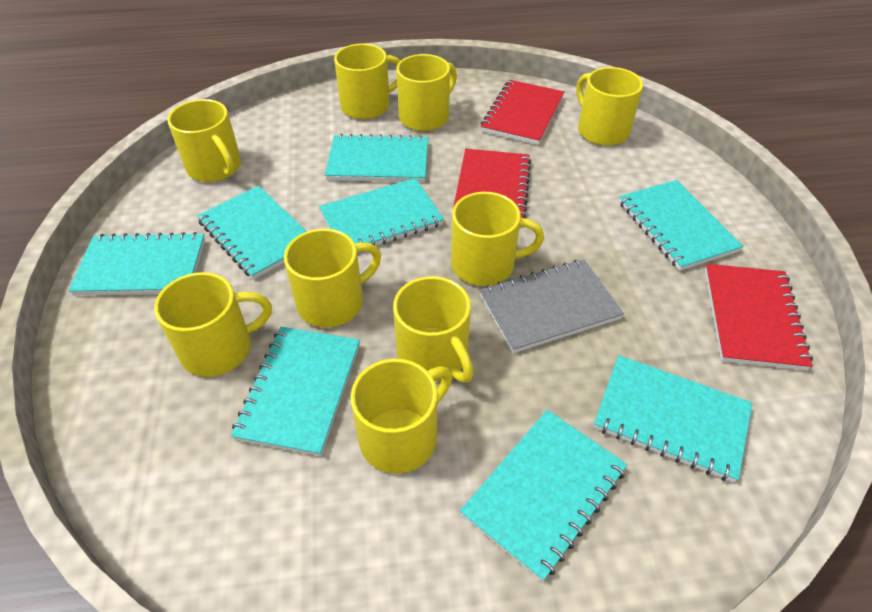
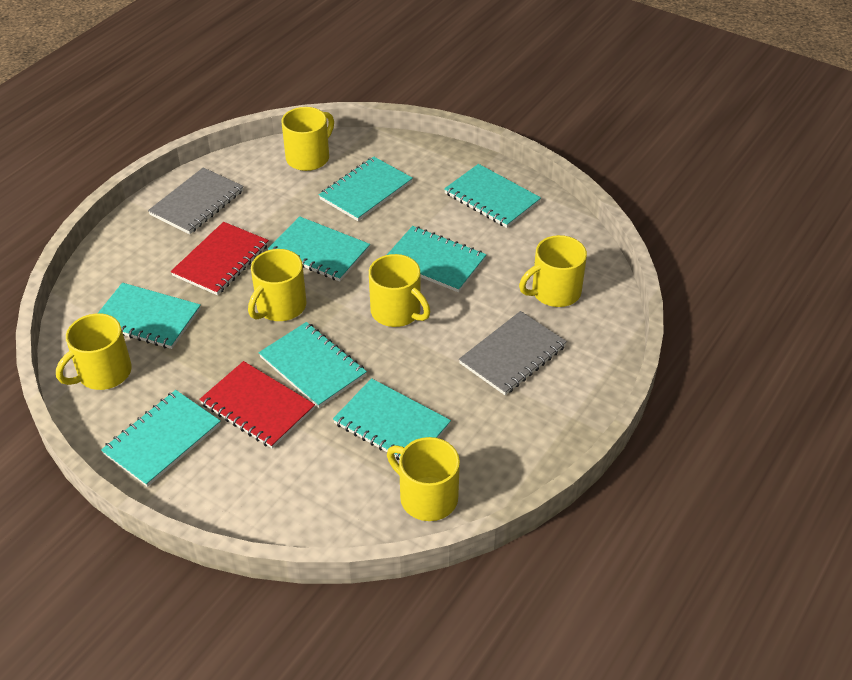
grey notebook: 1 -> 2
red notebook: 3 -> 2
yellow mug: 9 -> 6

